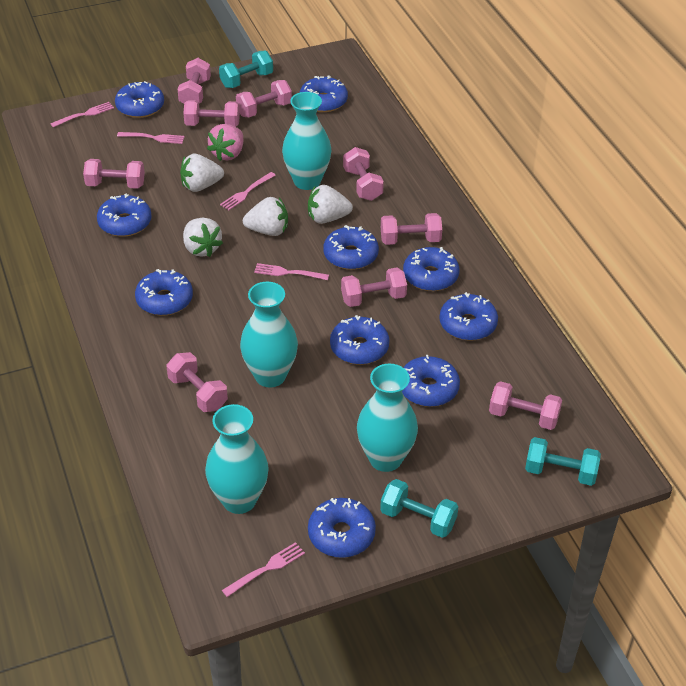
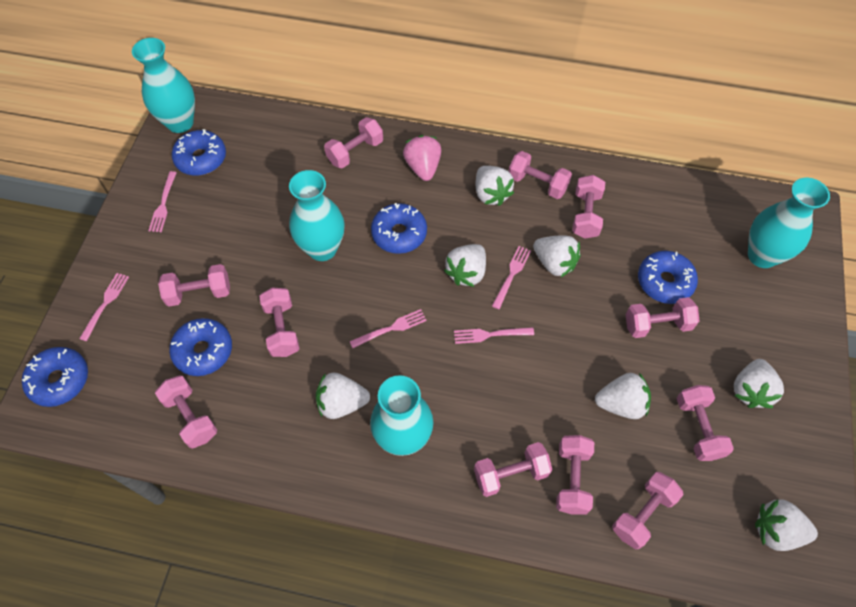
blue donut: 10 -> 5
pink dumbbell: 9 -> 11
turquoise dumbbell: 3 -> 0
white strawberry: 4 -> 7

